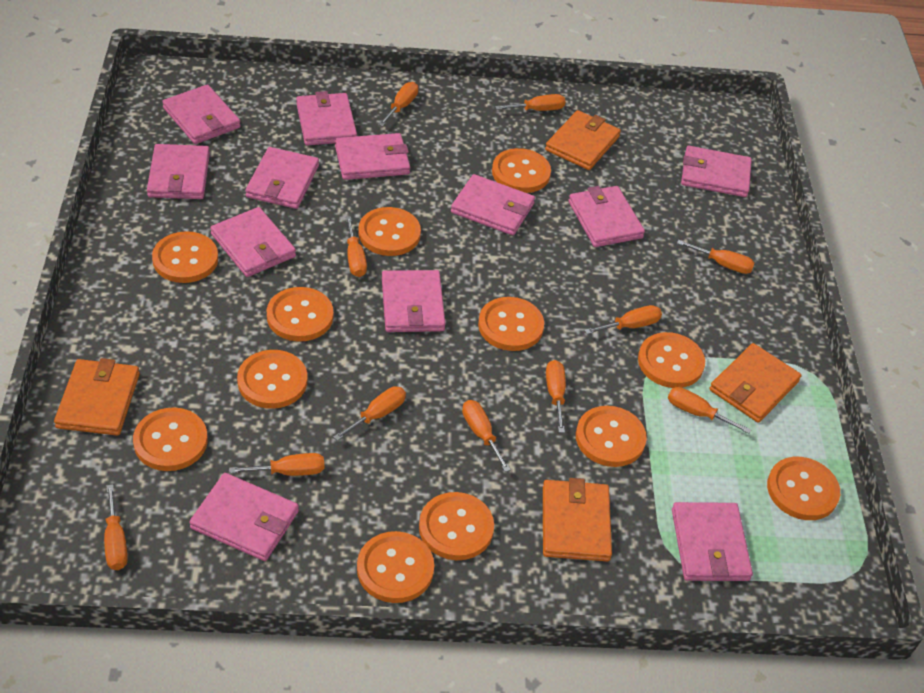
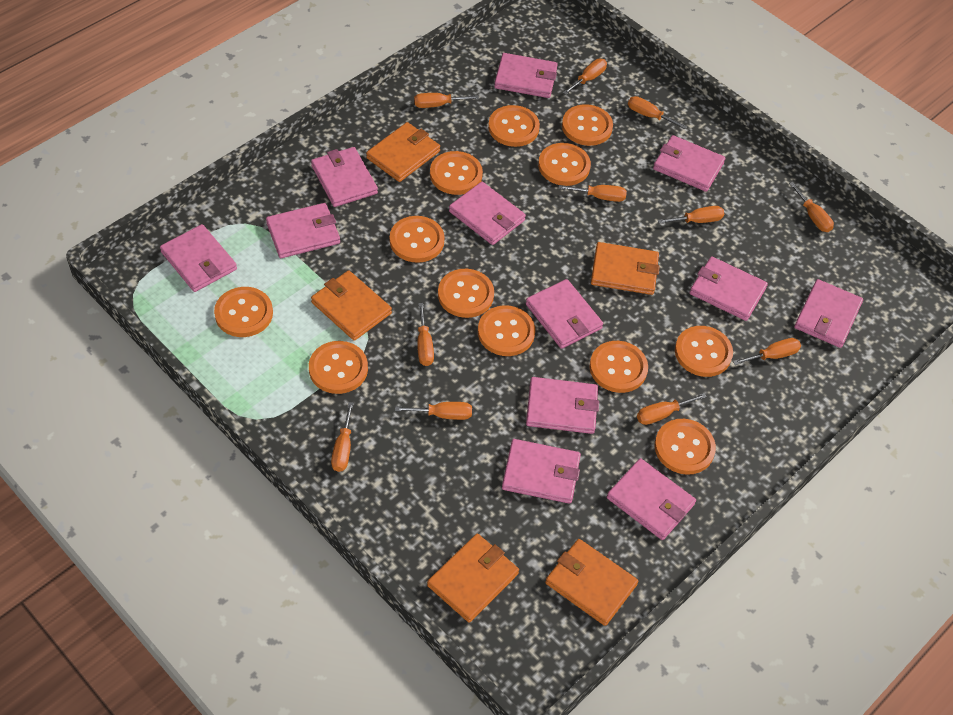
orange wallet: 4 -> 5

